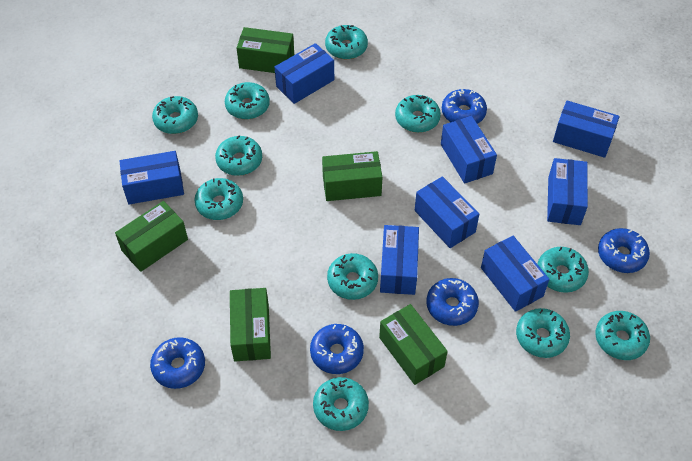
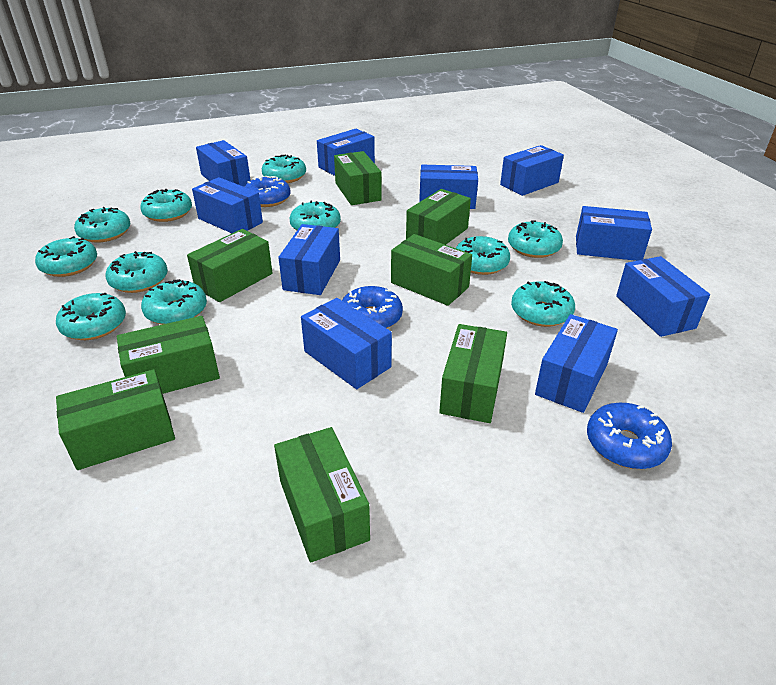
blue box: 8 -> 10
blue donut: 5 -> 3
green box: 5 -> 8

